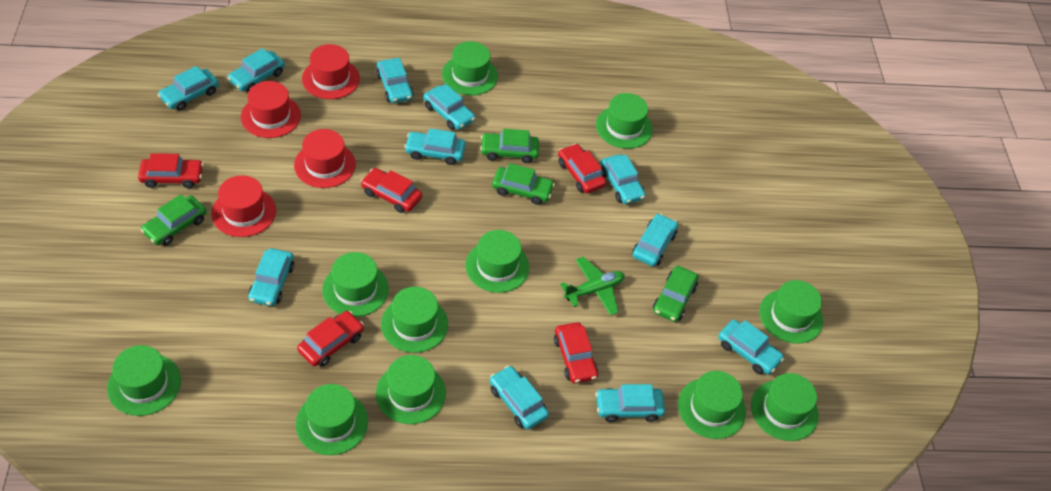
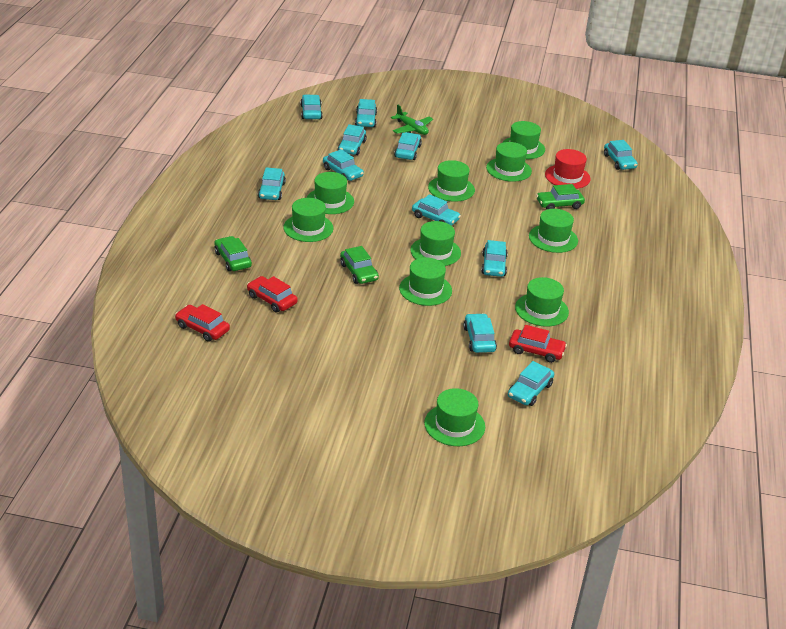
green car: 4 -> 3
green hat: 11 -> 10
red car: 5 -> 3
red hat: 4 -> 1

